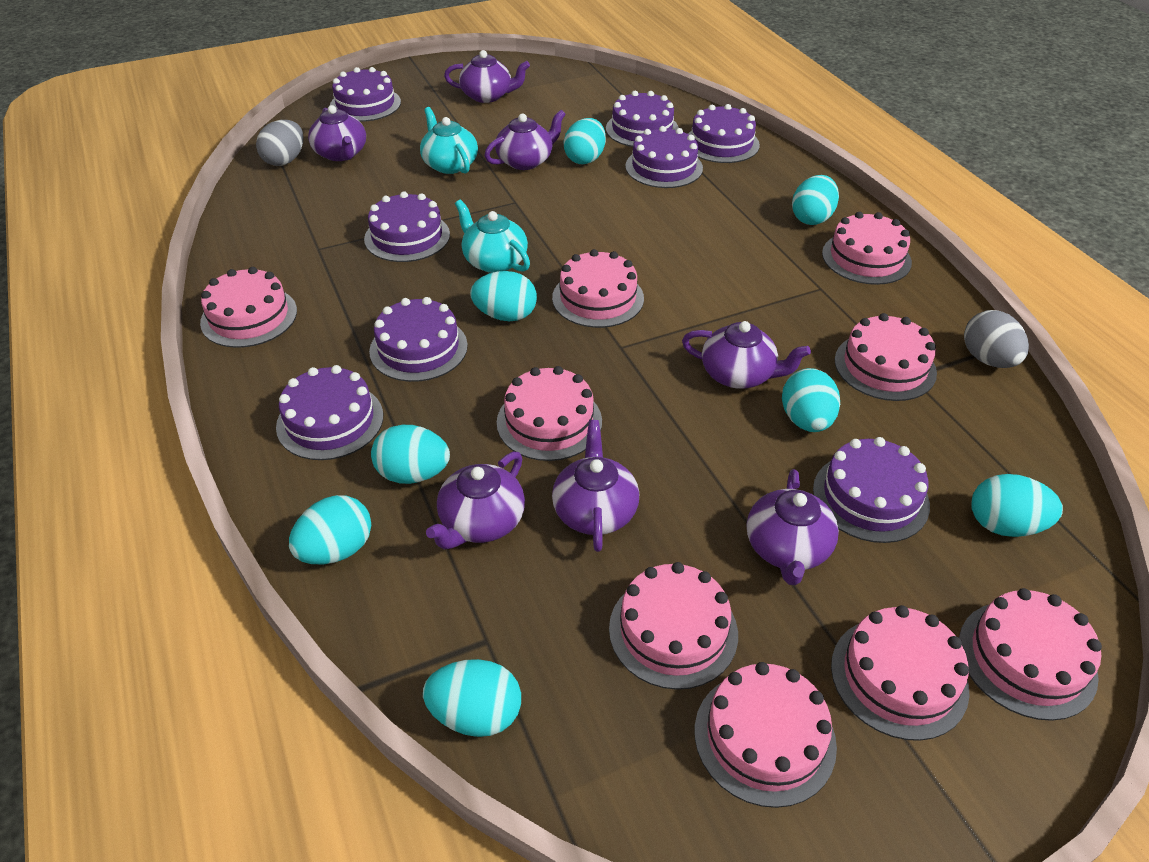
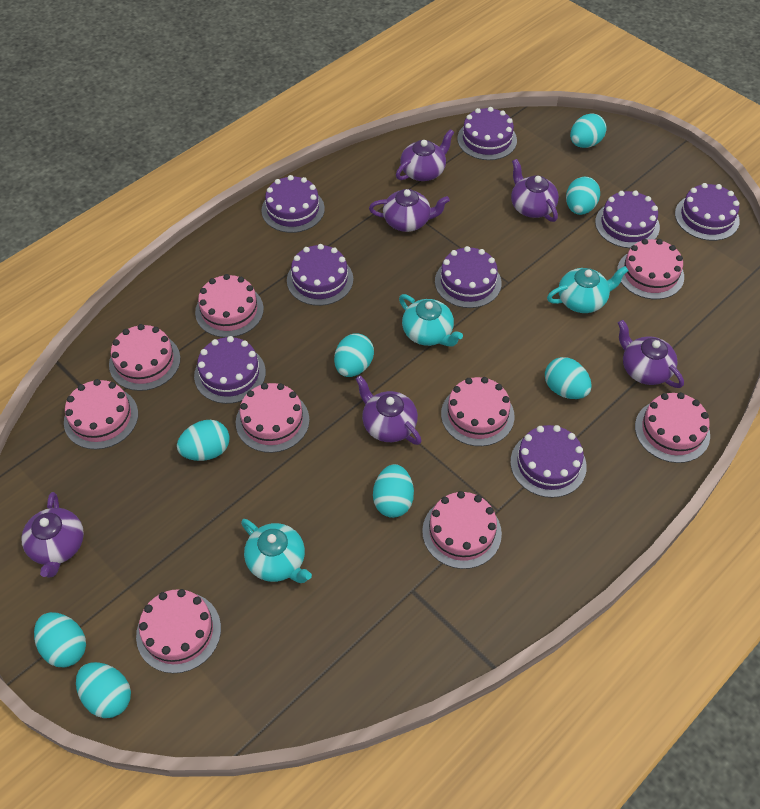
grey egg: 2 -> 0
purple teapot: 7 -> 6
turquoise teapot: 2 -> 3

